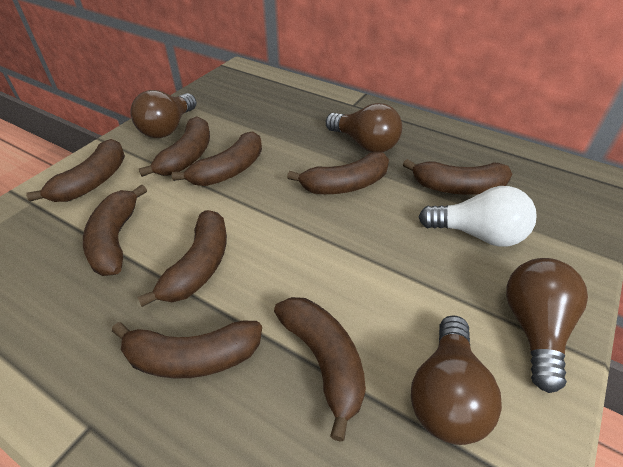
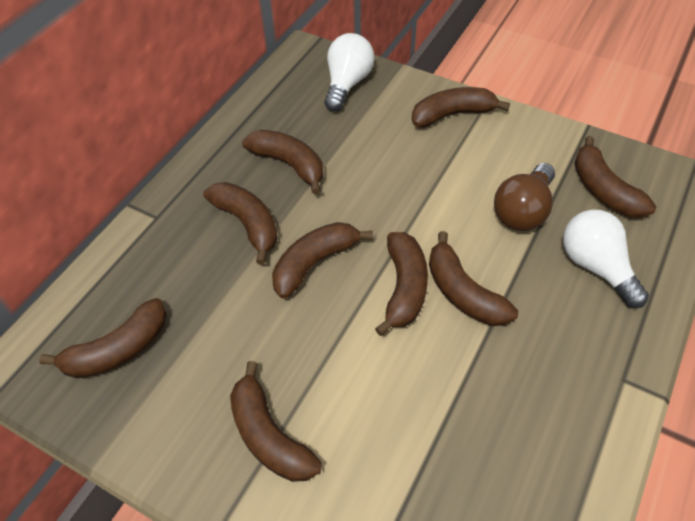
brown light bulb: 4 -> 1
white light bulb: 1 -> 2

